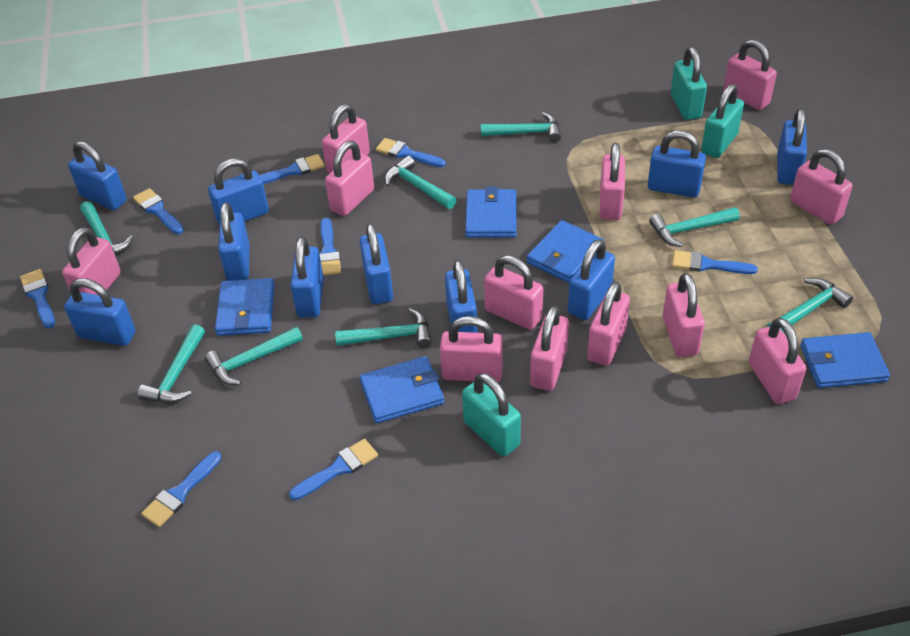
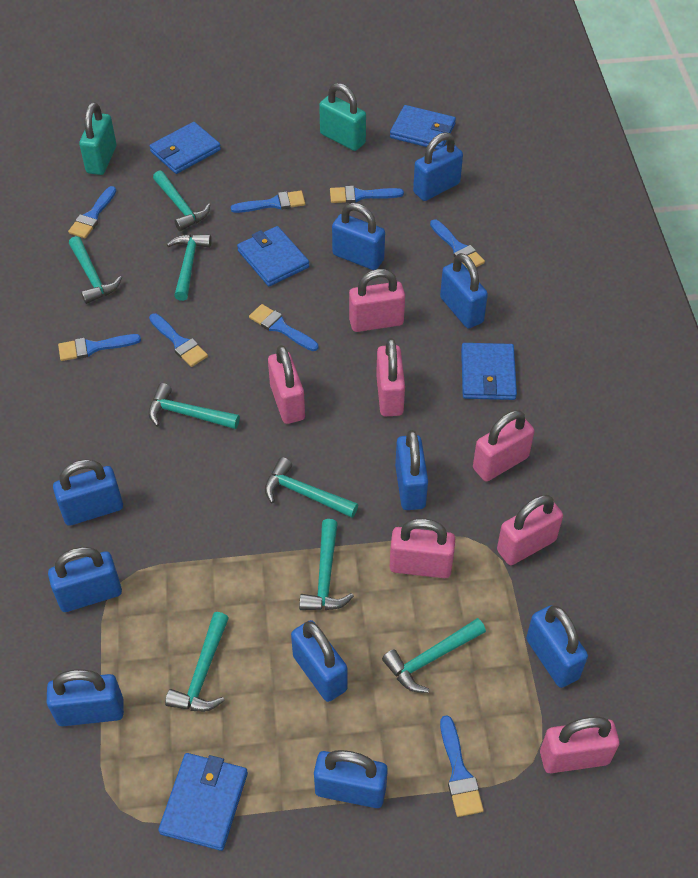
pink padlock: 12 -> 7
turquoise padlock: 3 -> 2

